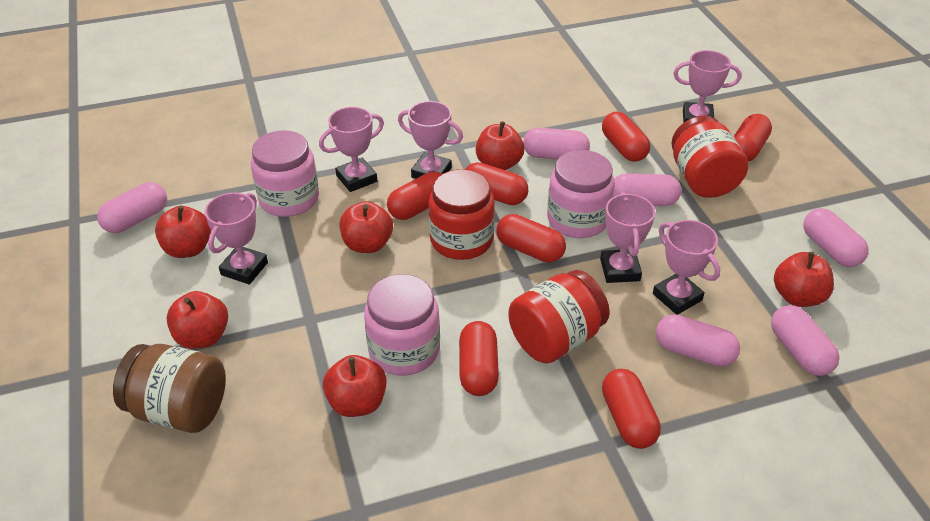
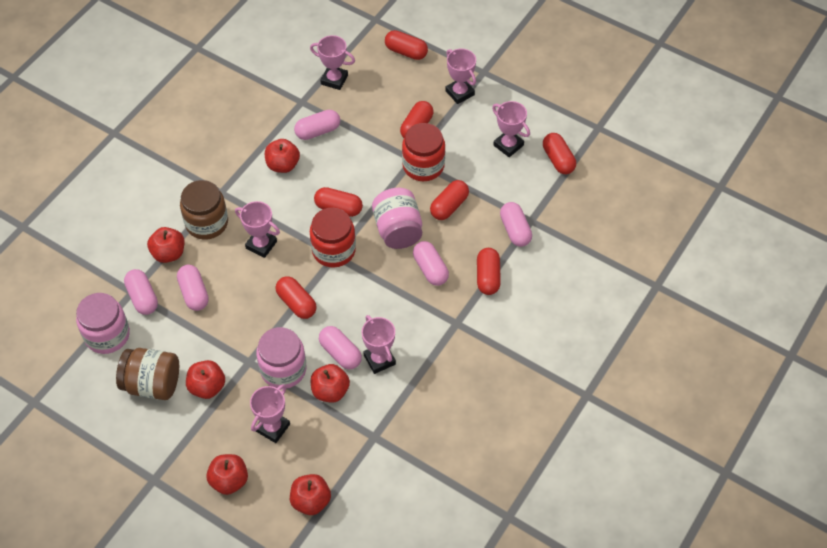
brown jar: 1 -> 2
red jar: 3 -> 2

